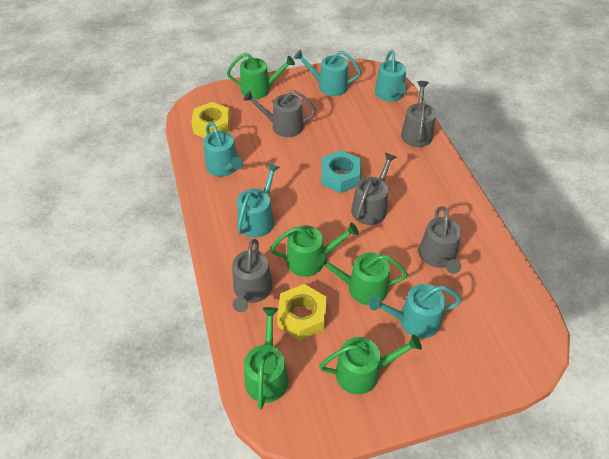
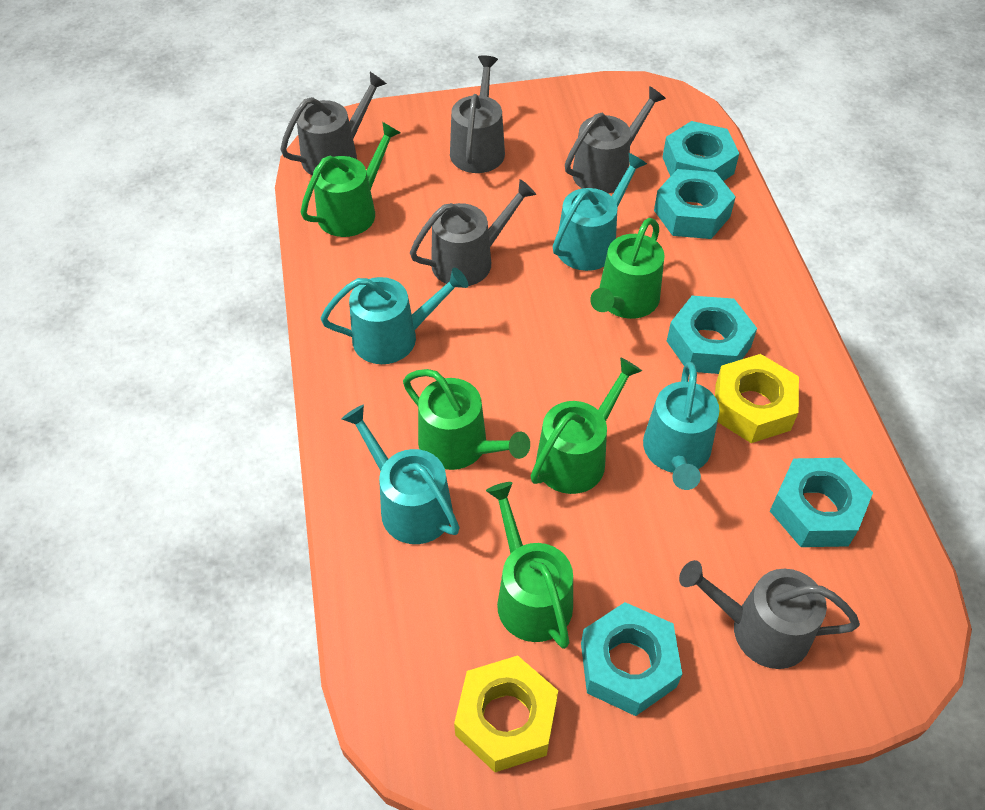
turquoise nut: 1 -> 5
turquoise watering can: 5 -> 4

